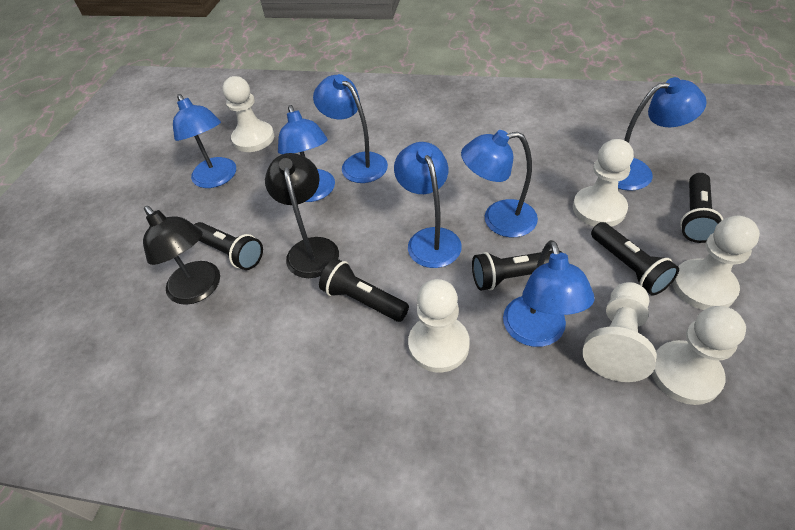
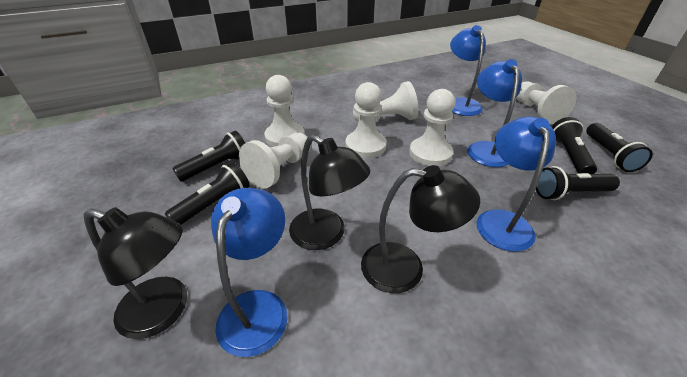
black lamp: 2 -> 3
blue lamp: 7 -> 4

